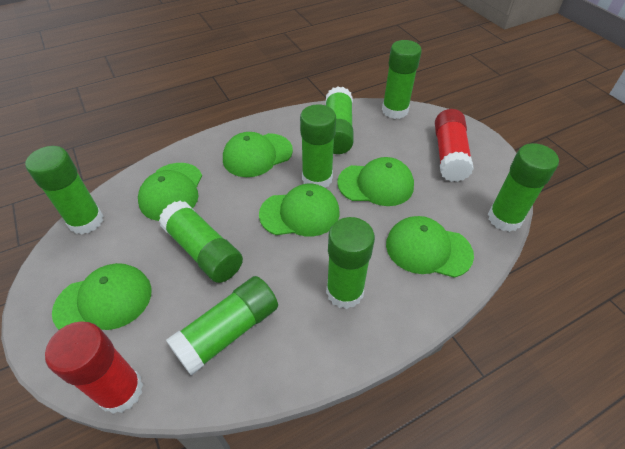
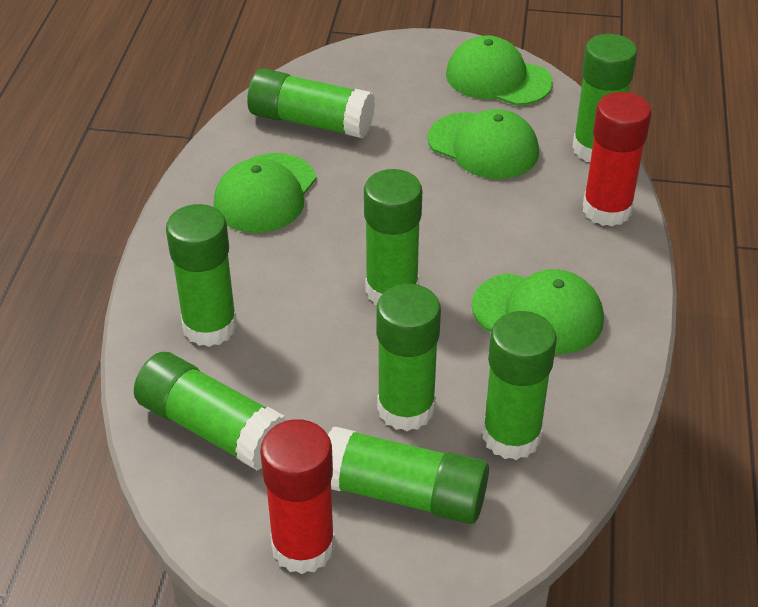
green cap: 6 -> 4

